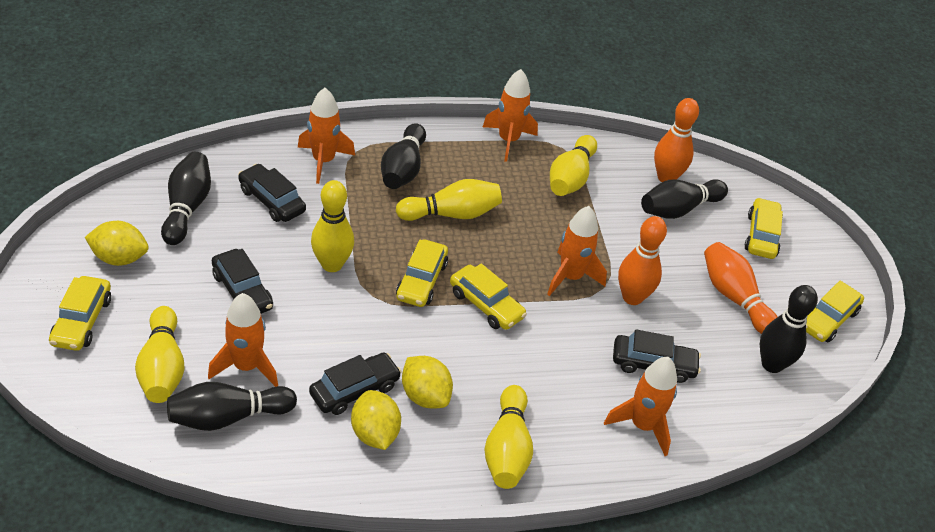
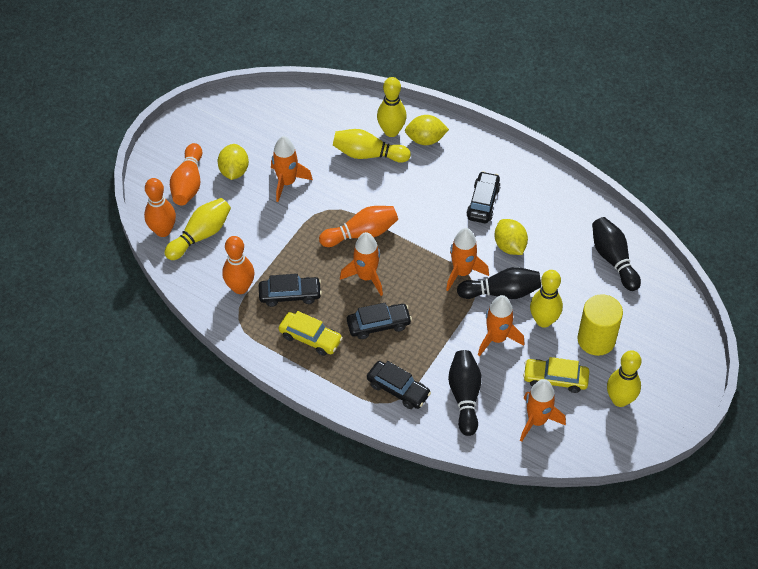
black bowling pin: 5 -> 3
orange bowling pin: 3 -> 4
yellow car: 5 -> 2
yellow cylinder: 0 -> 1

